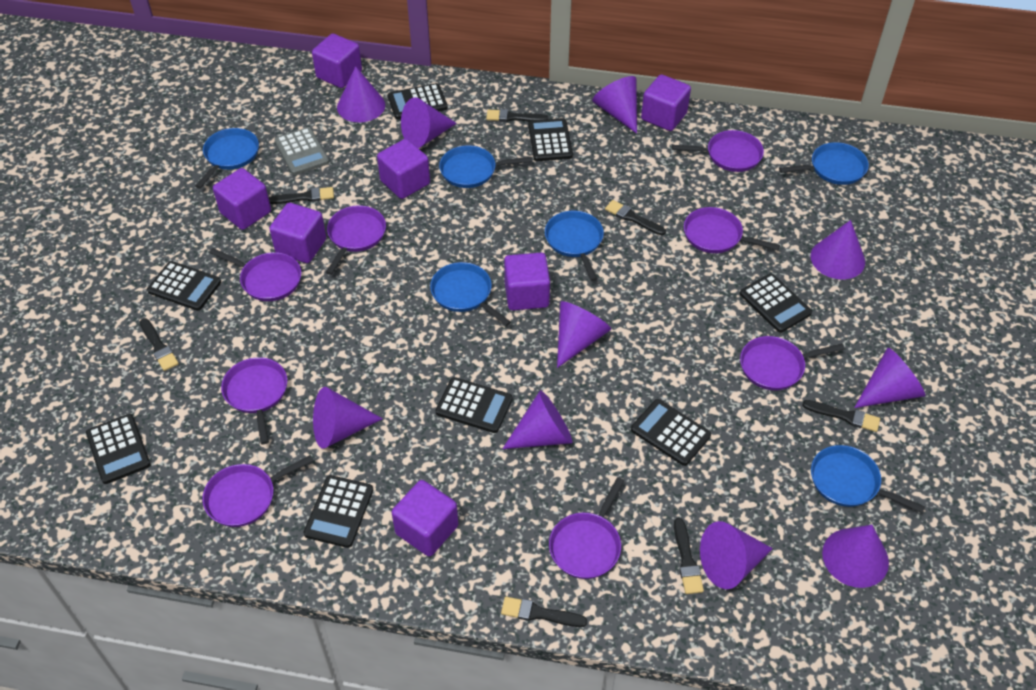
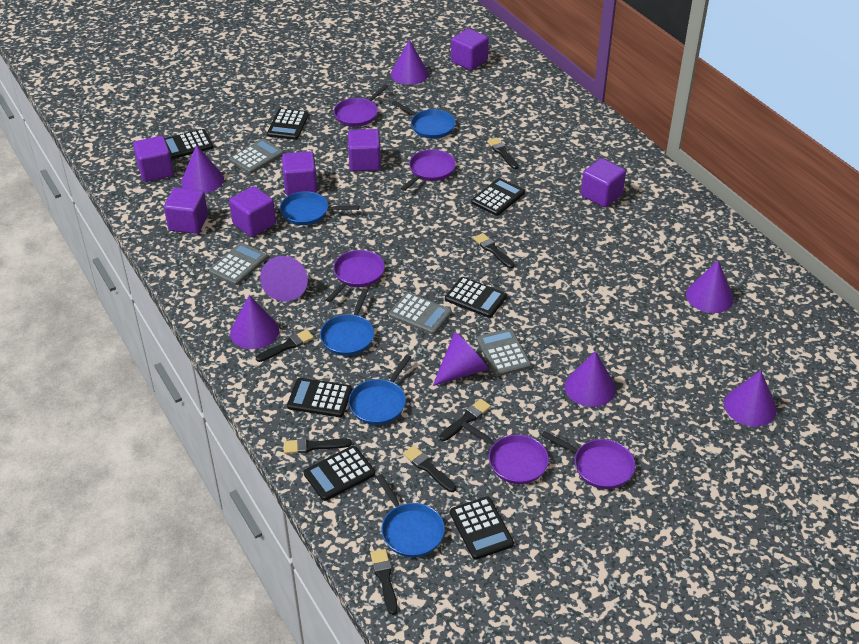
black calculator: 8 -> 7
blue pan: 6 -> 5
grey calculator: 1 -> 4
purple cone: 10 -> 8
purple pan: 8 -> 5

